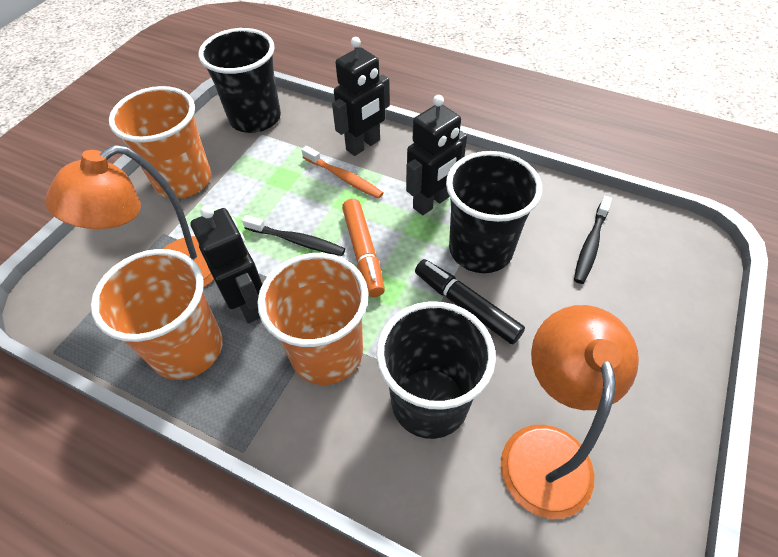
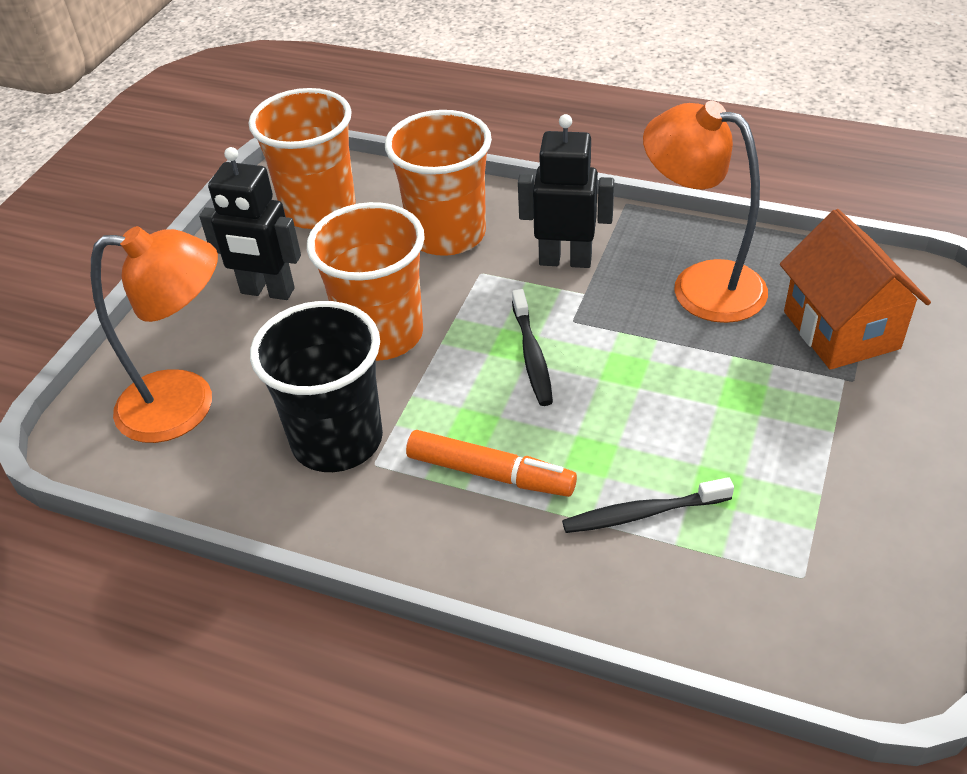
black cup: 3 -> 1
black marker: 1 -> 0
black robot: 3 -> 2
orange house: 0 -> 1
orange toothbrush: 1 -> 0

